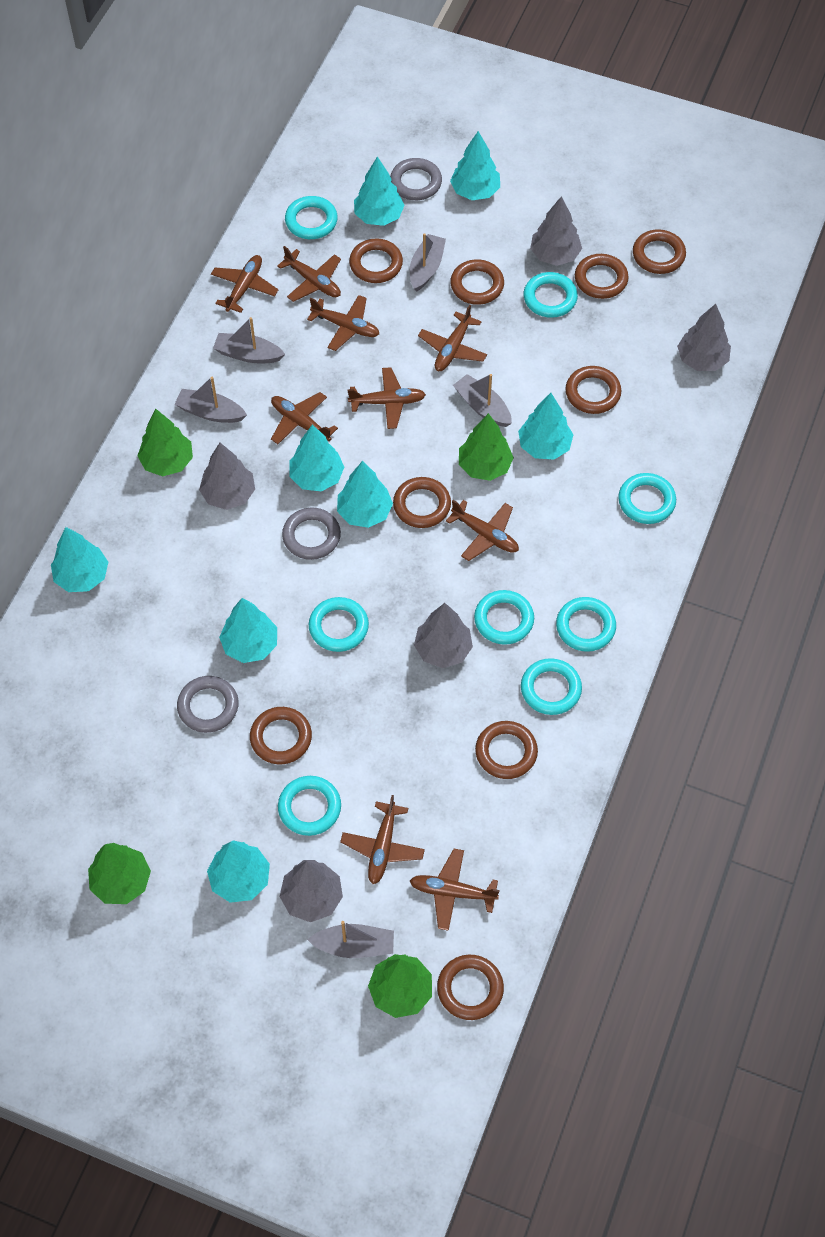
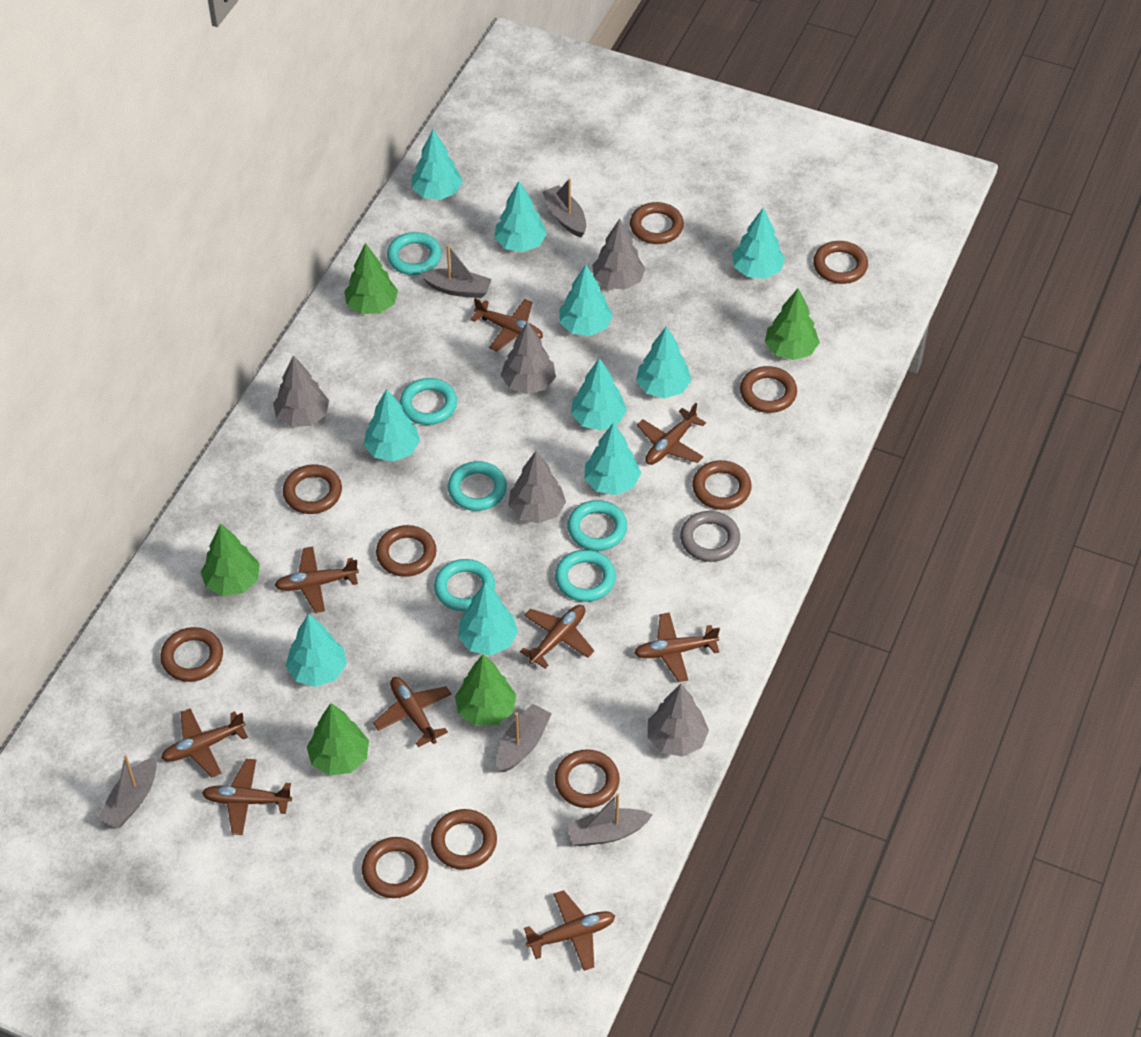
brown ring: 9 -> 10
green tree: 4 -> 5
grey ring: 3 -> 1
turquoise ring: 8 -> 6
turquoise tree: 8 -> 10

